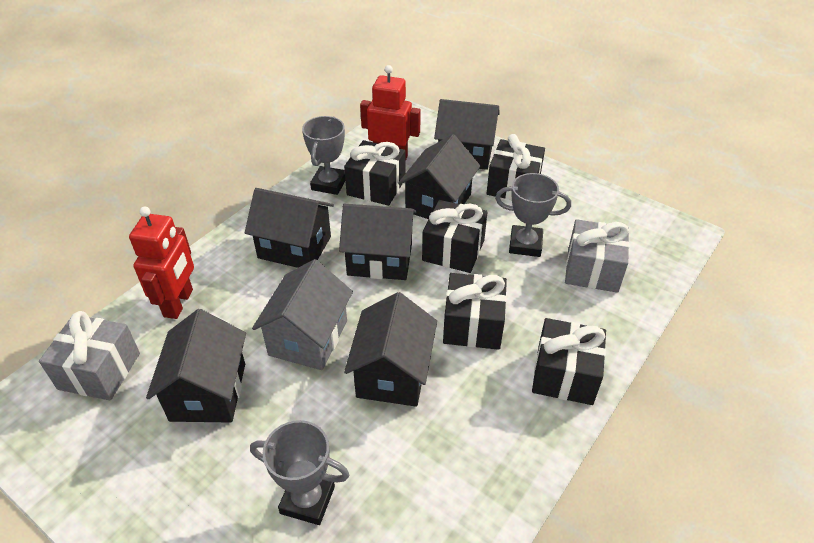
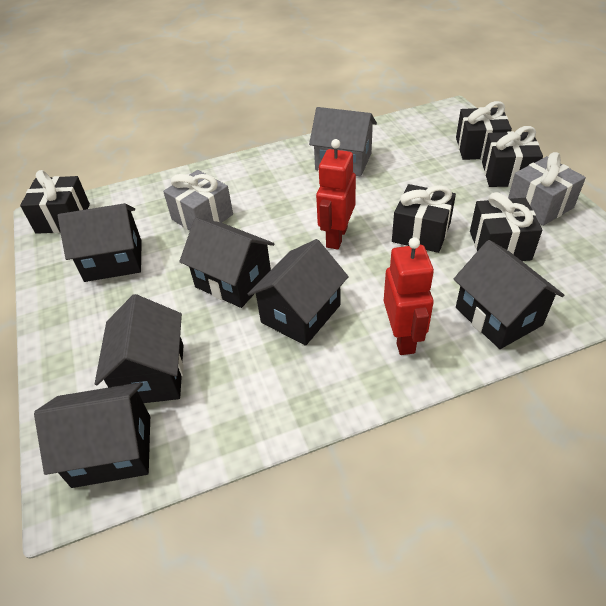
grey trophy: 3 -> 0

